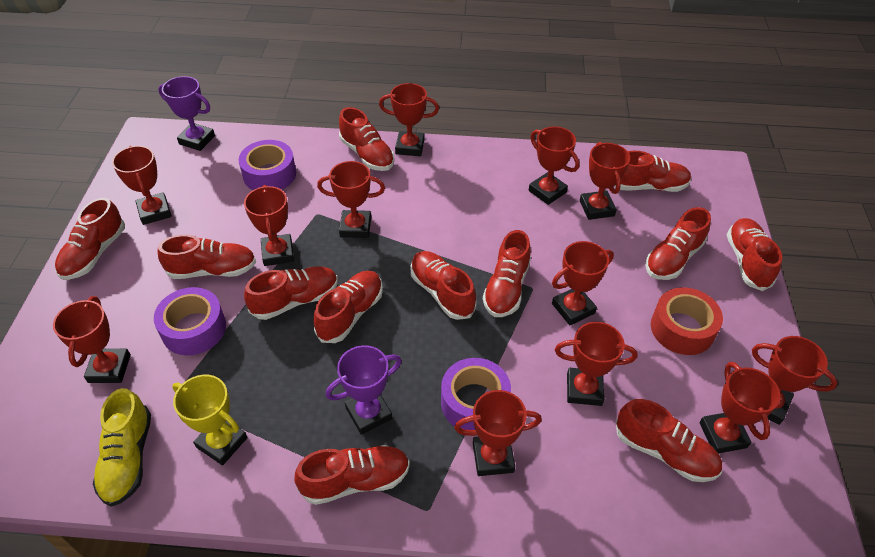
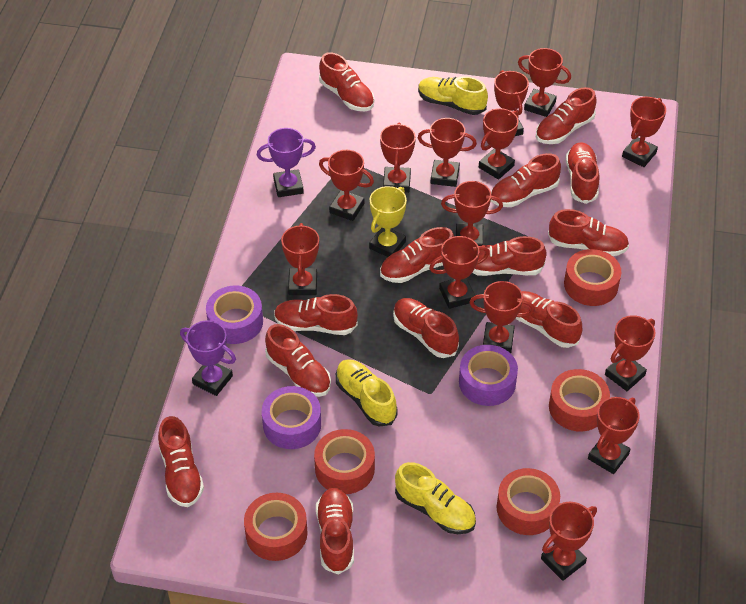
red shoe: 12 -> 13
red tape: 1 -> 5
red trophy: 12 -> 14
yellow shoe: 1 -> 3

